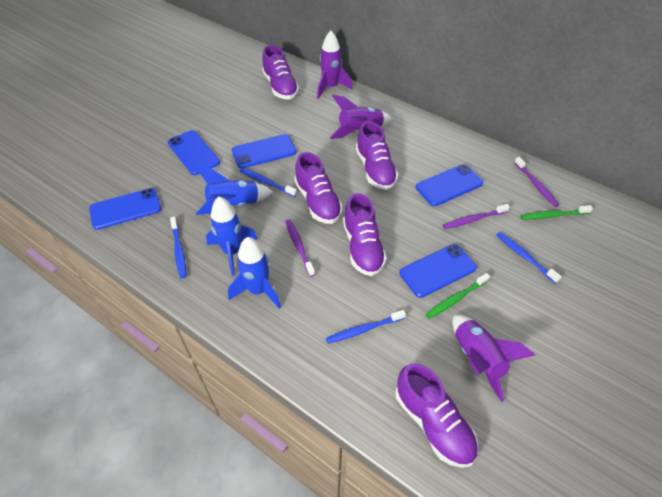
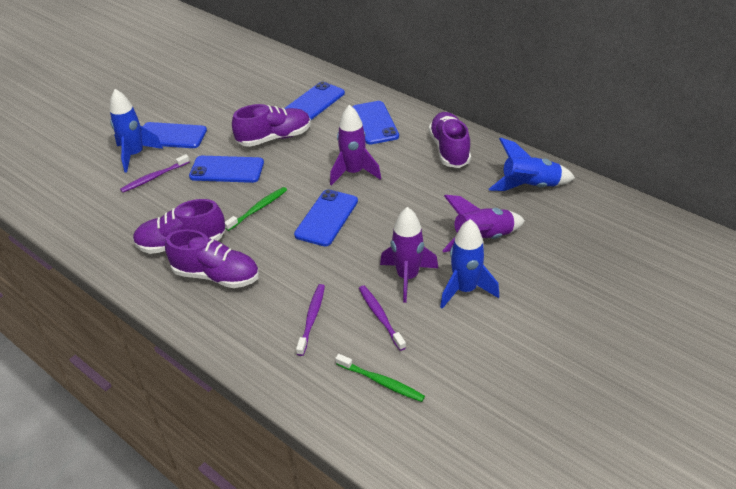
blue toothbrush: 4 -> 0
purple shoe: 5 -> 4

